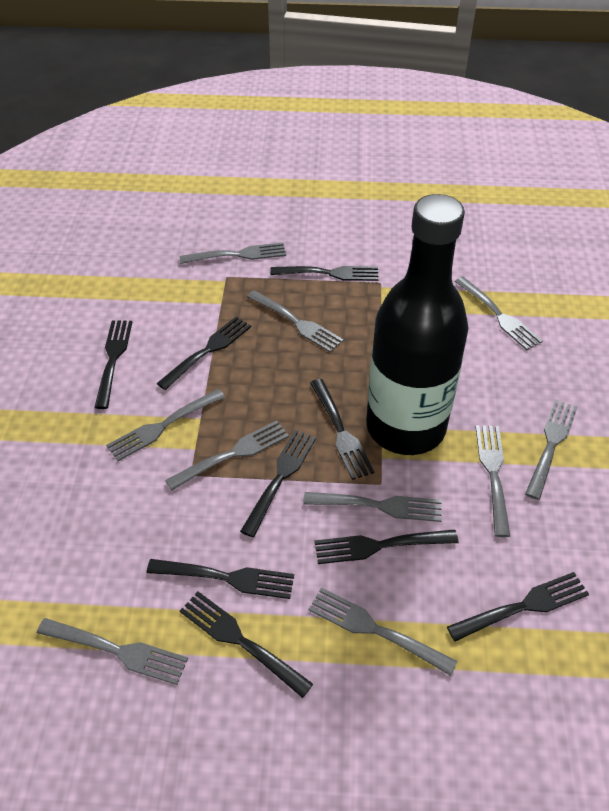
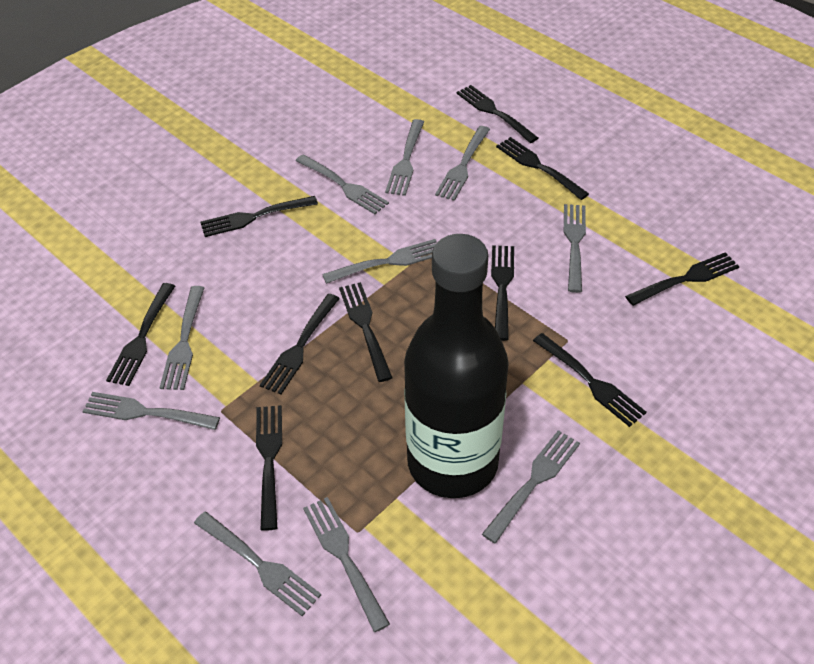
black fork: 9 -> 10

